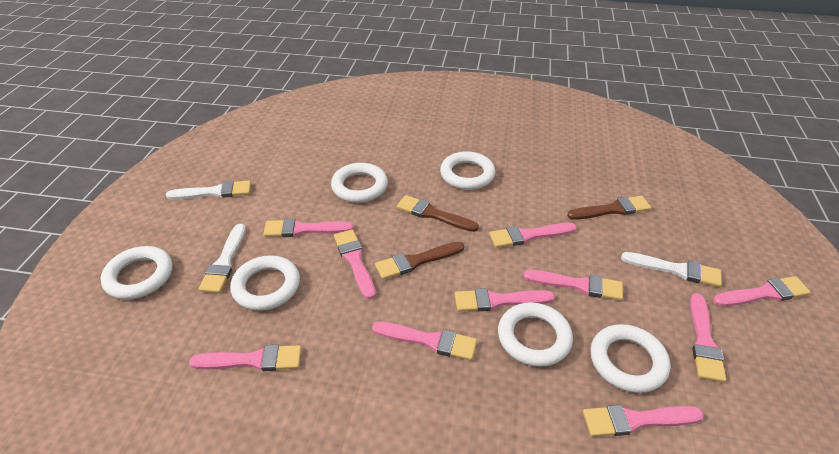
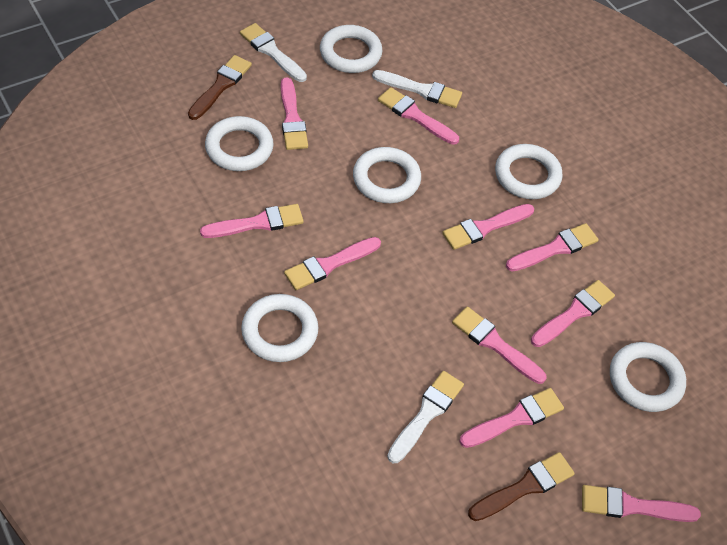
brown brush: 3 -> 2

